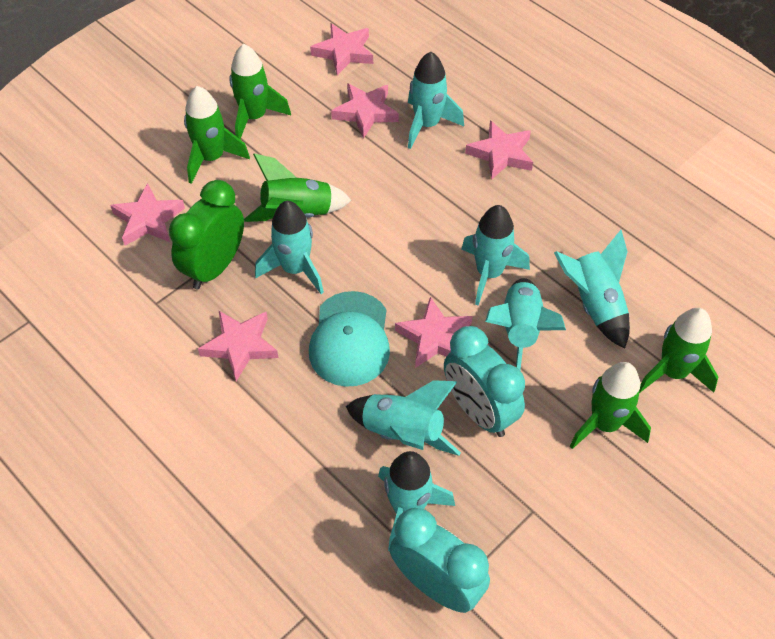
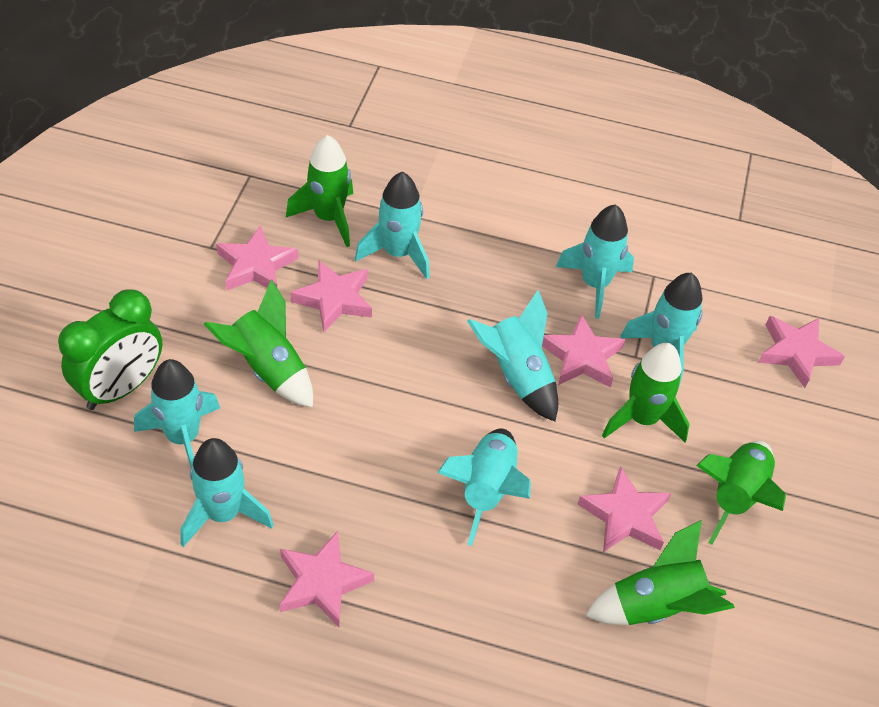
turquoise cap: 1 -> 0
turquoise clock: 2 -> 0

